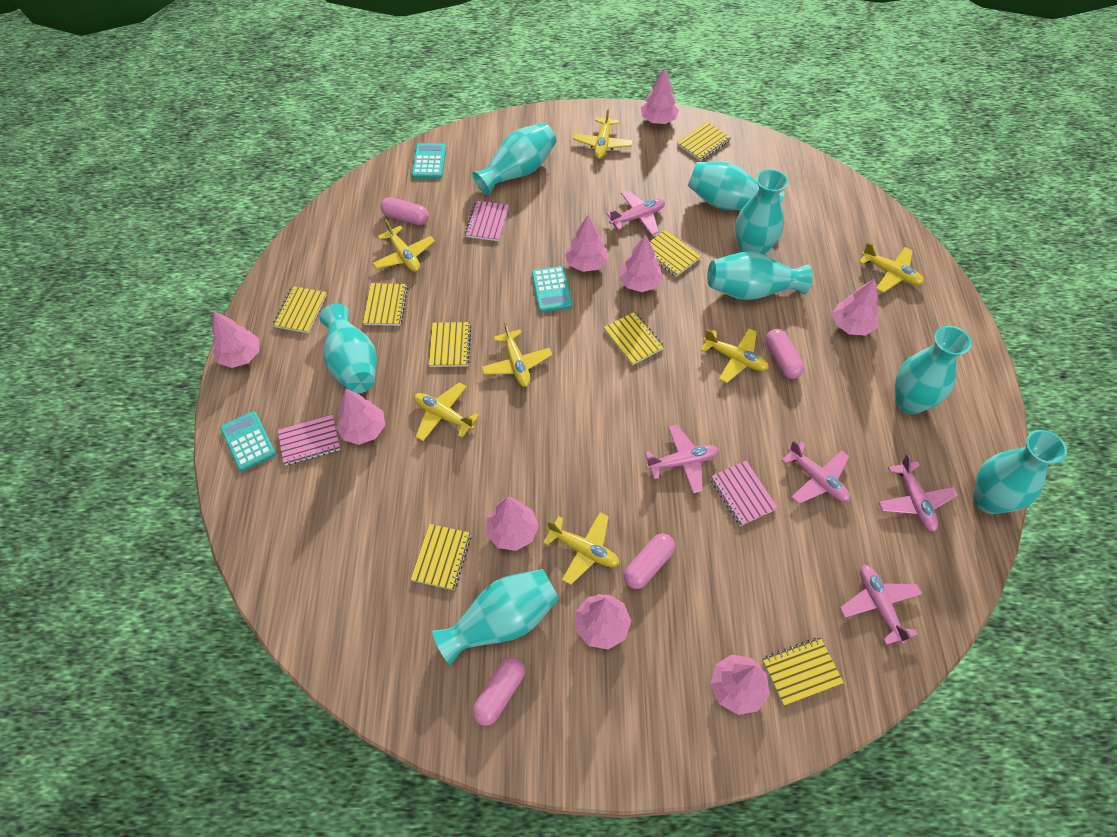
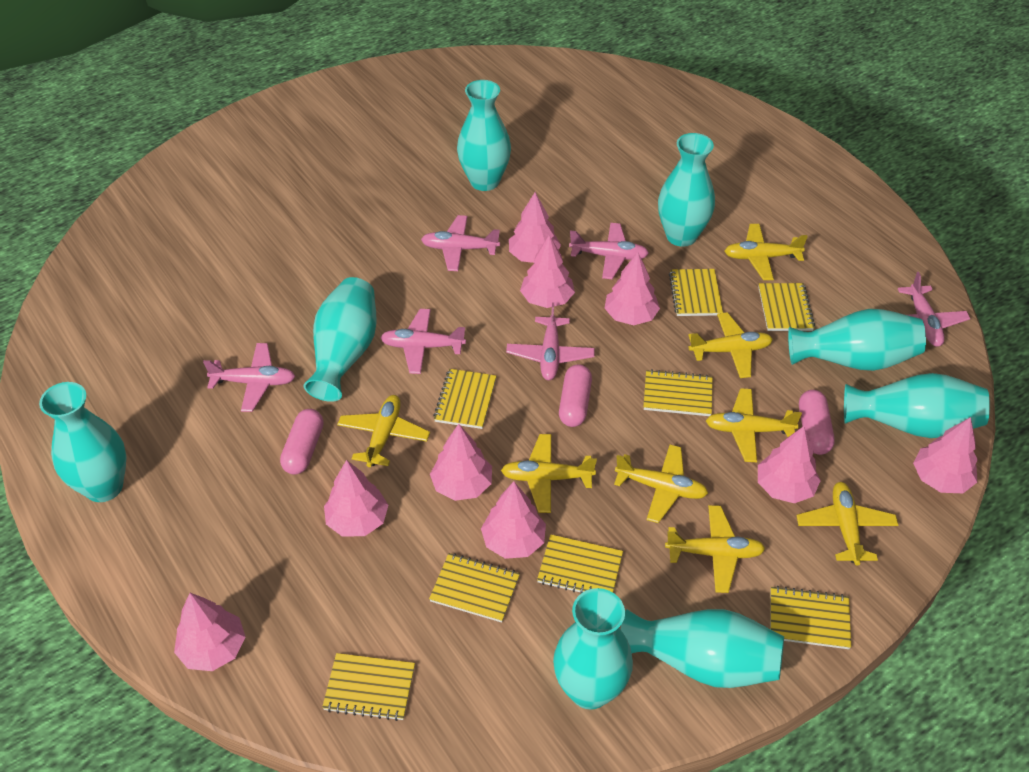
pink capsule: 4 -> 3
pink notebook: 3 -> 0
pink plane: 5 -> 6
turquoise calculator: 3 -> 0
yellow plane: 7 -> 8

